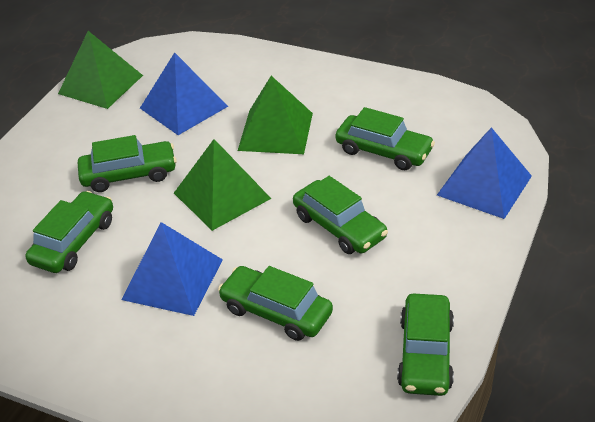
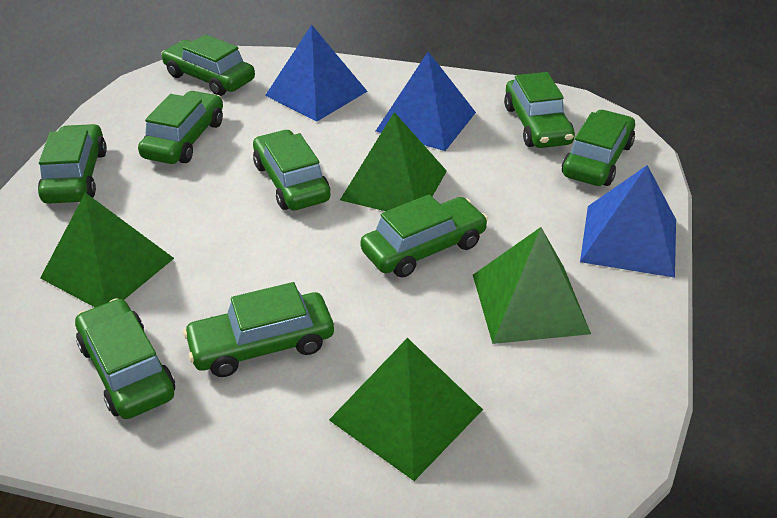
green car: 6 -> 9
green pyramid: 3 -> 4

